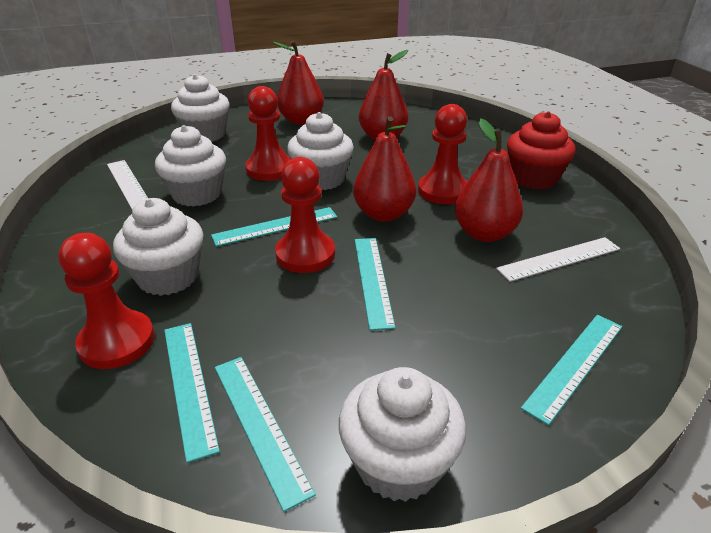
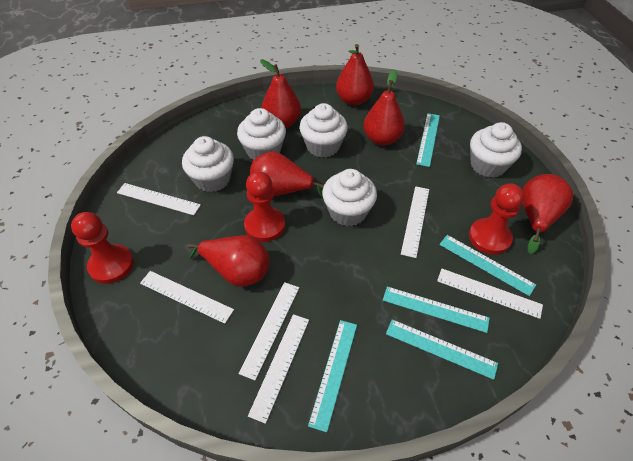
red cupcake: 1 -> 0
red pawn: 4 -> 3
red pear: 4 -> 6
white ruler: 2 -> 6

